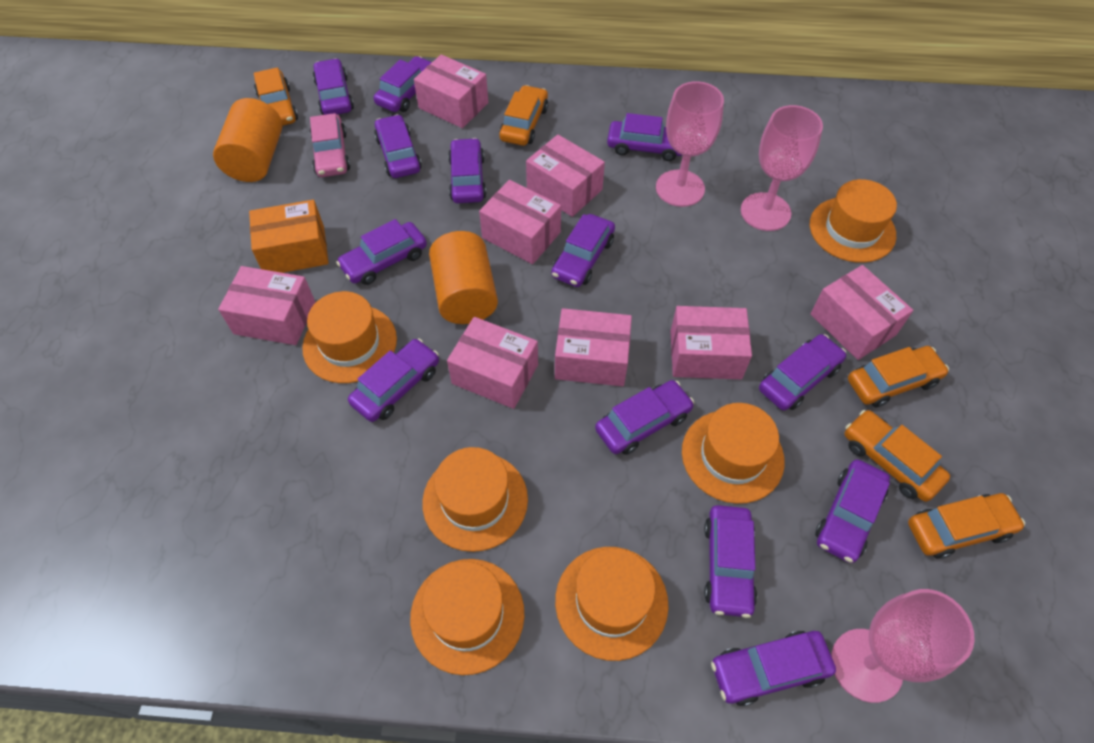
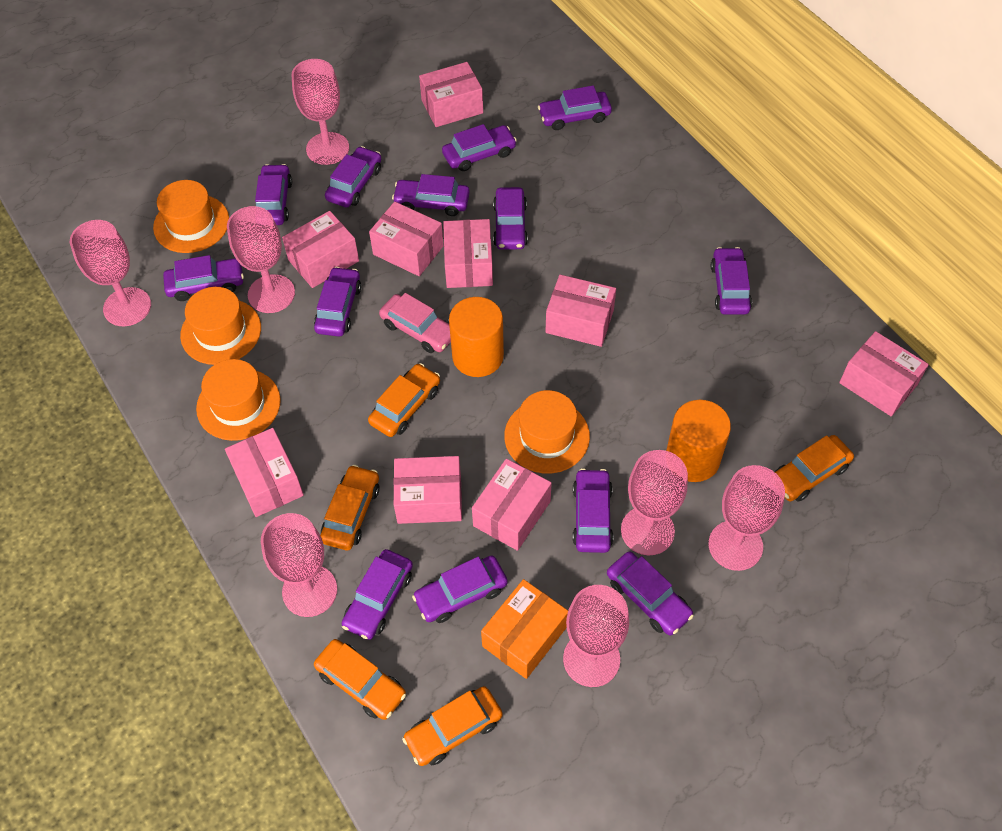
orange hat: 6 -> 4
pink box: 8 -> 9
pink goblet: 3 -> 7

